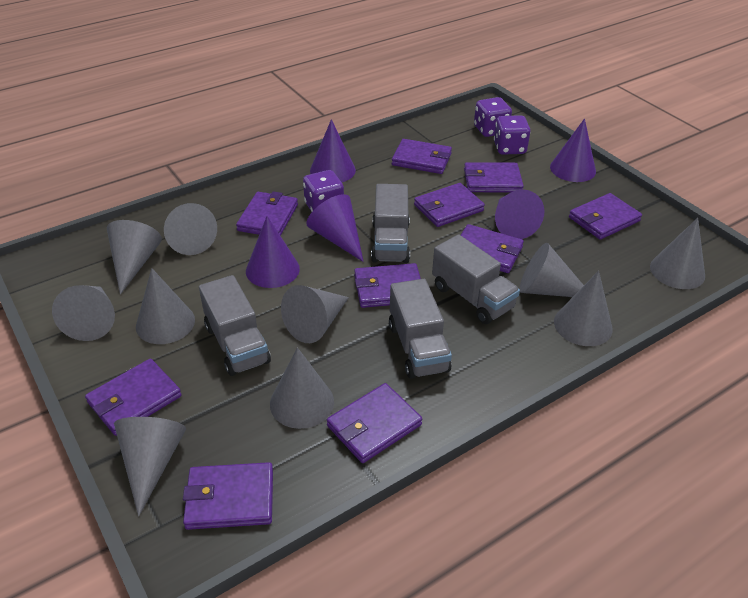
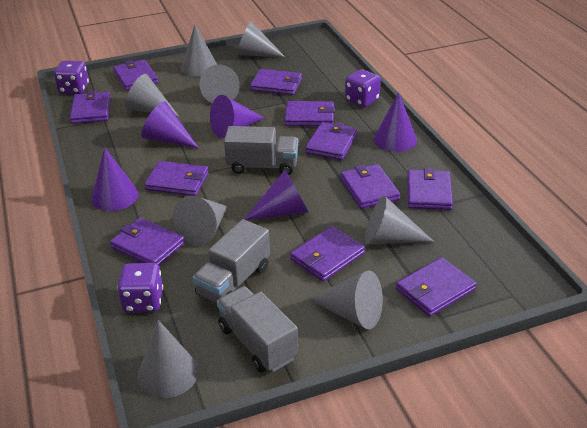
grey cone: 10 -> 8
grey truck: 4 -> 3
purple wallet: 10 -> 11

